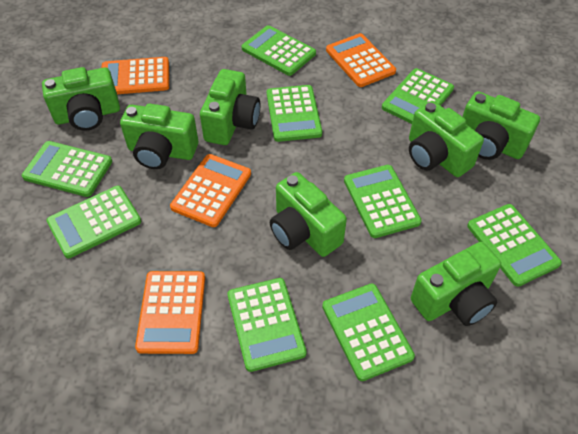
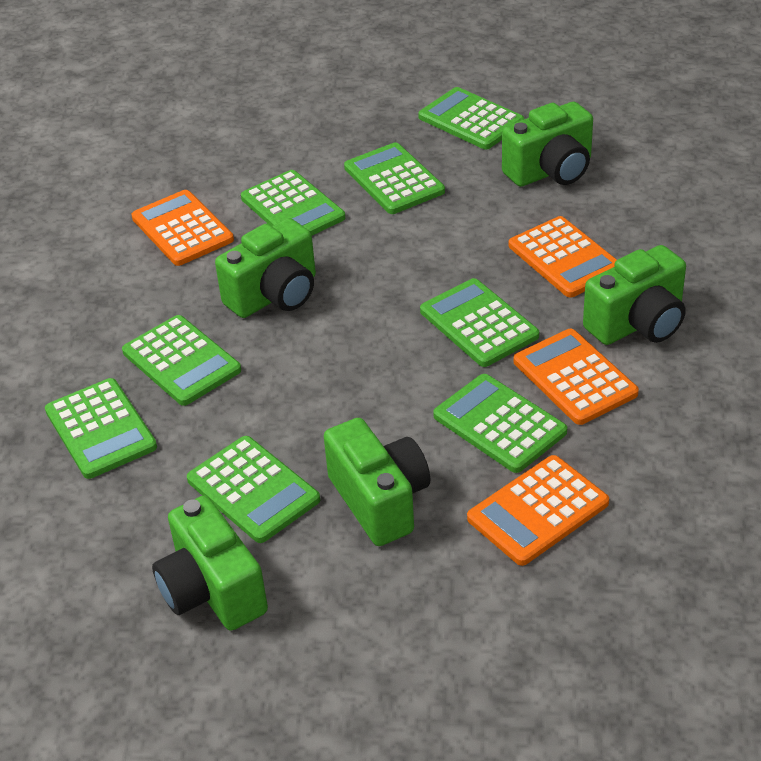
green calculator: 9 -> 8
green camera: 7 -> 5

